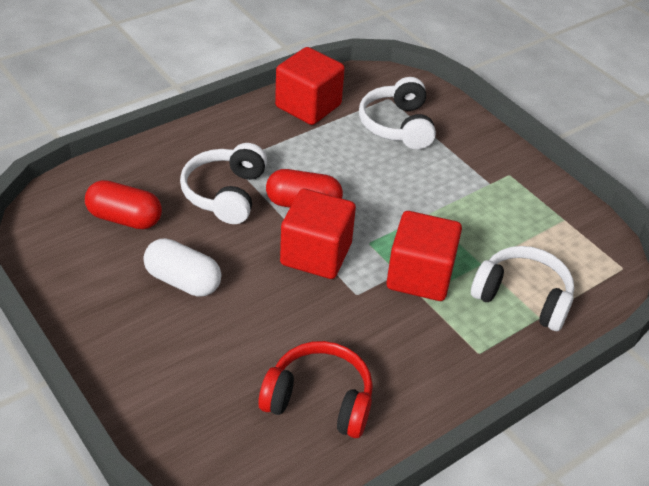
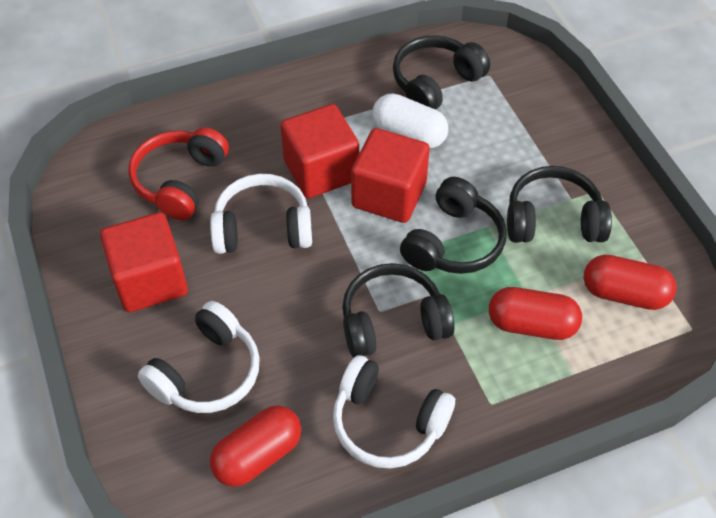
black headphones: 0 -> 4
red capsule: 2 -> 3

